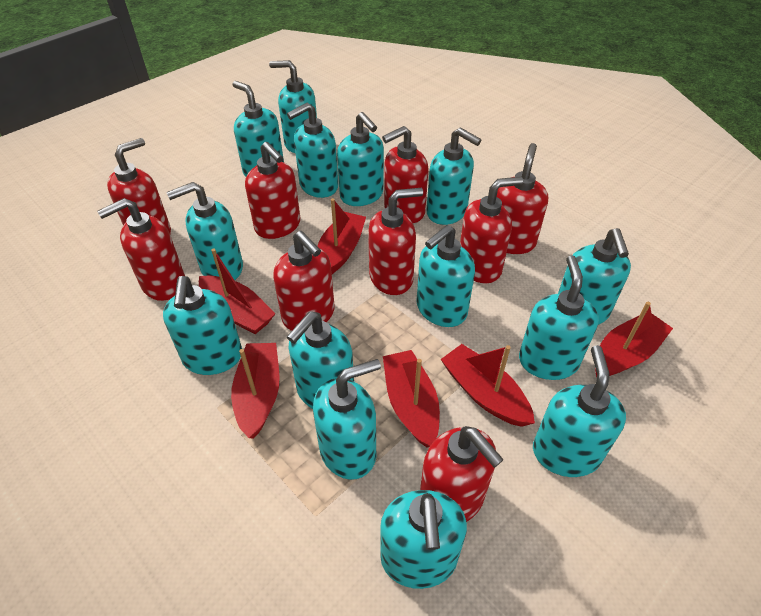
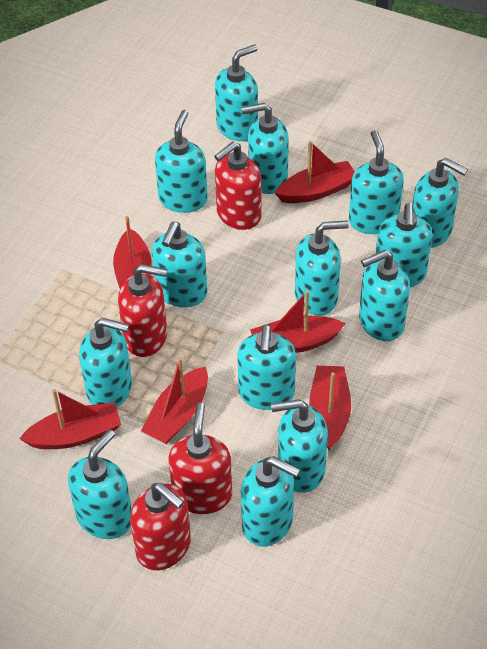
red soap dispenser: 9 -> 4

